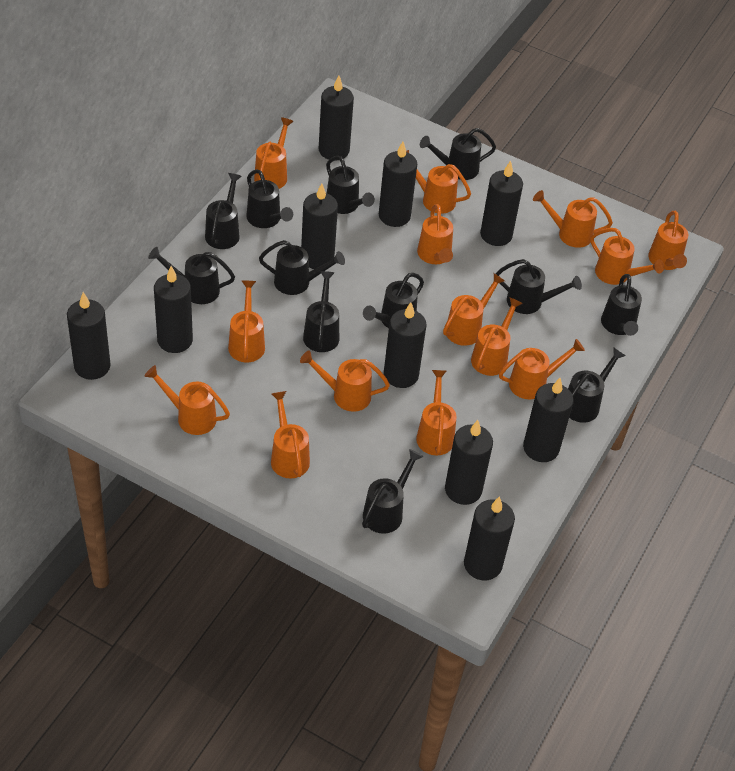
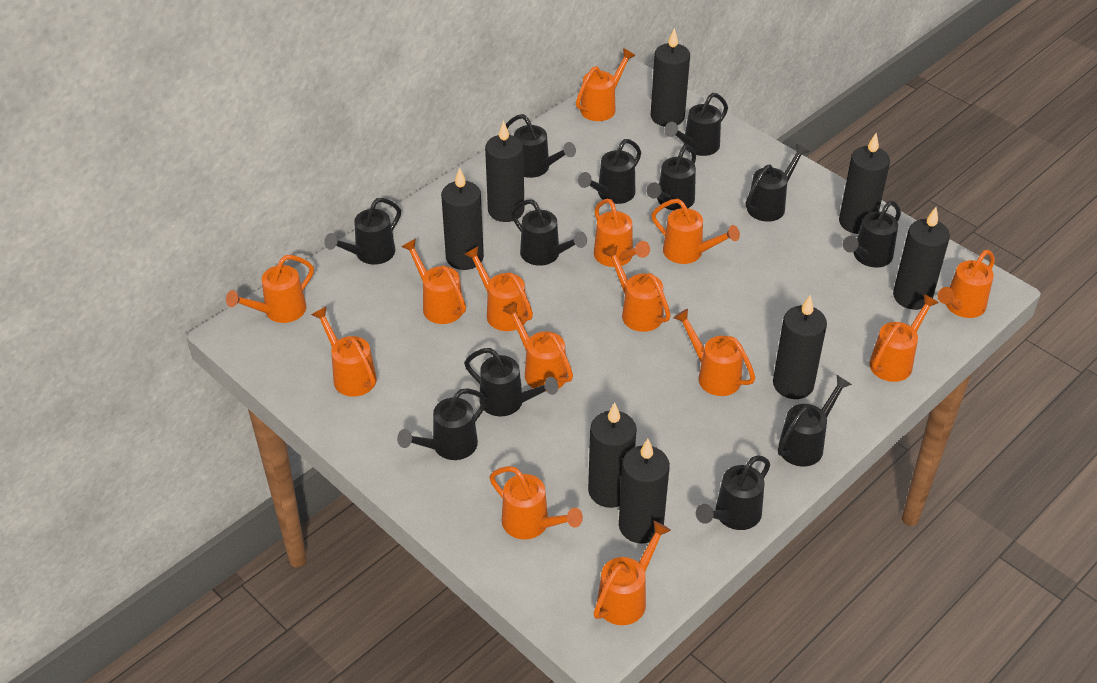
black candle: 10 -> 8

